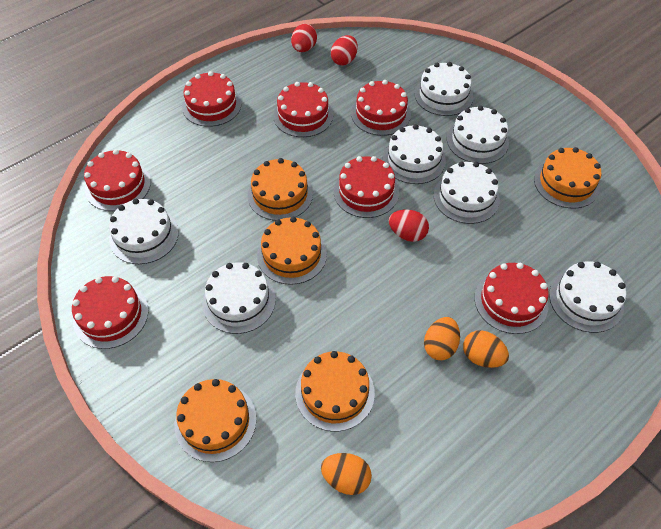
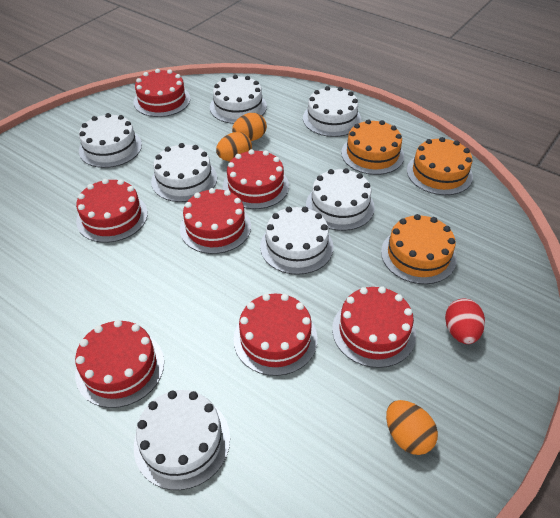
orange cake: 5 -> 3
red egg: 3 -> 1

